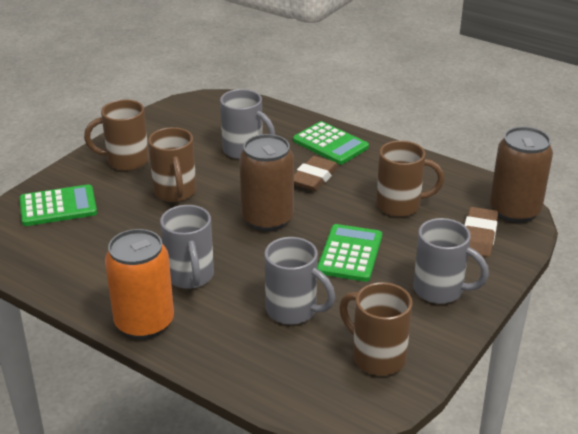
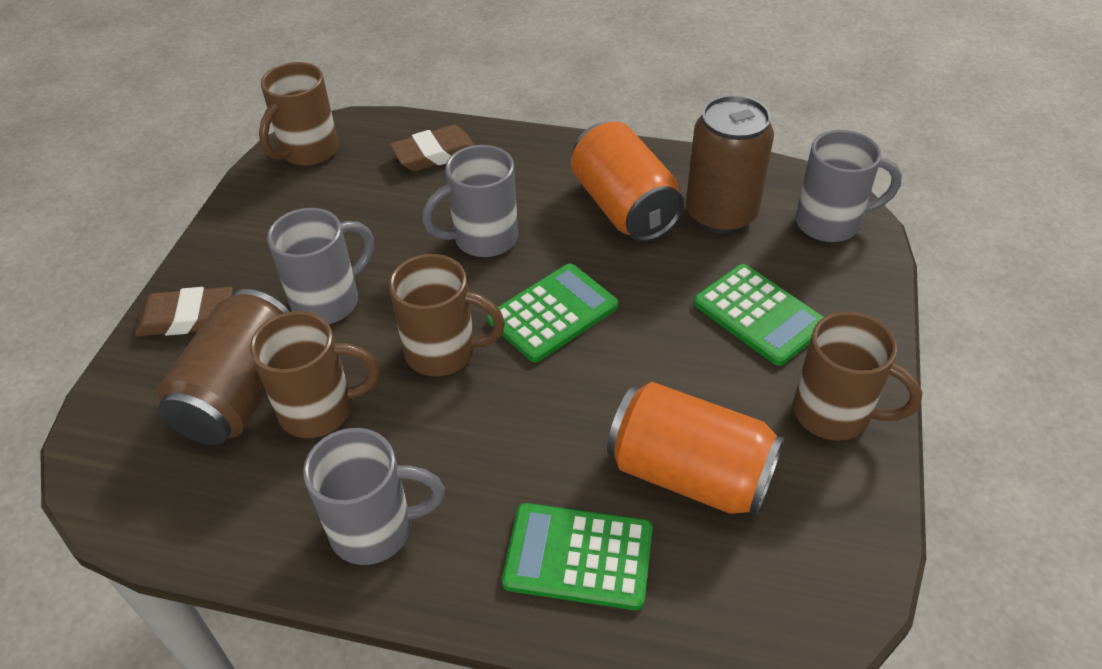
orange can: 1 -> 2

